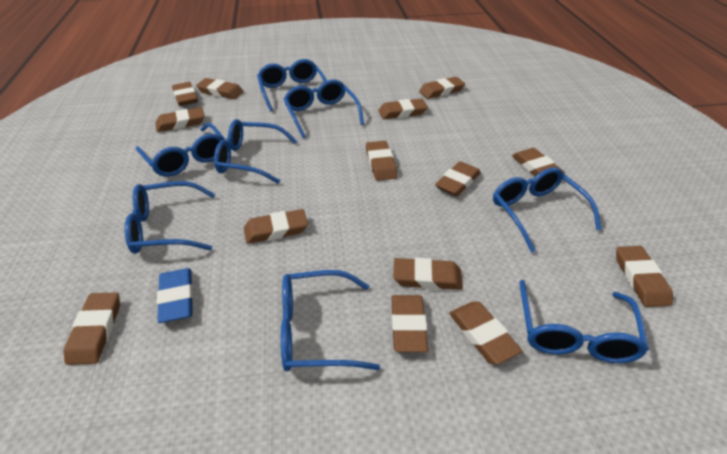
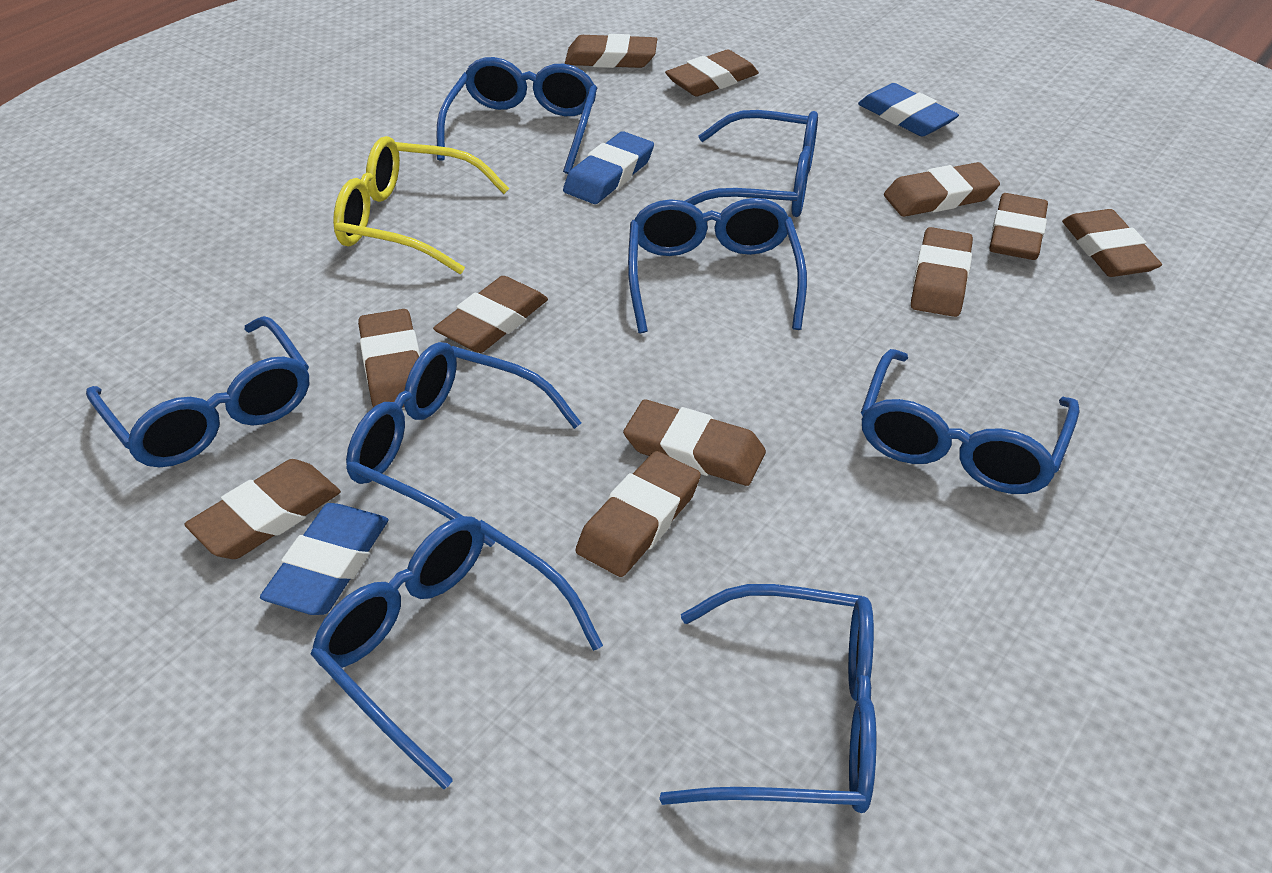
blue eraser: 1 -> 3
brown eraser: 14 -> 11
yellow glasses: 0 -> 1

